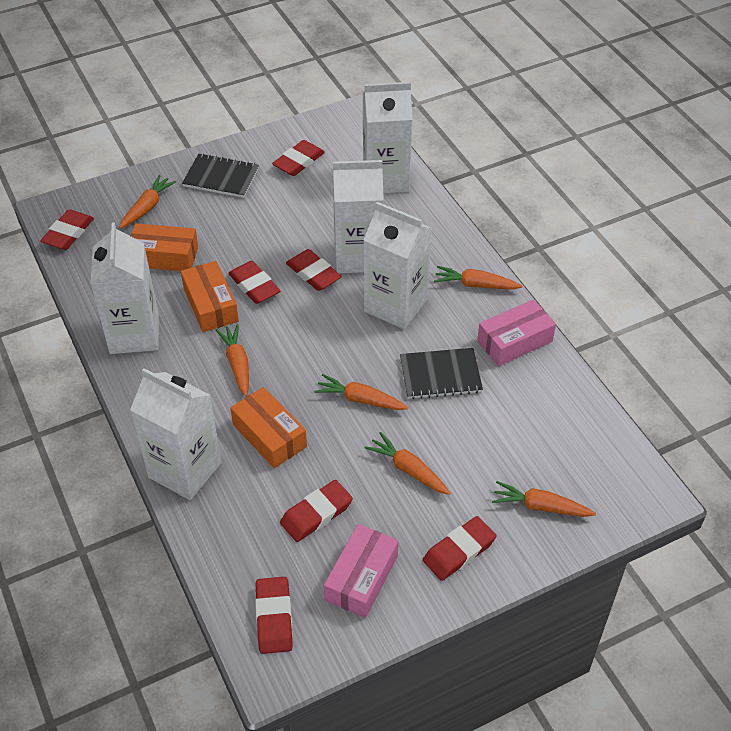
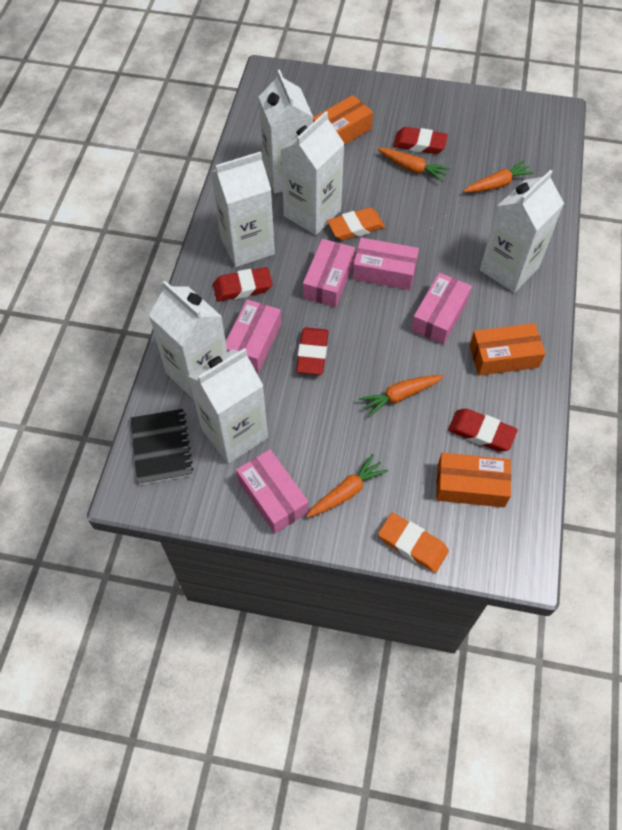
black notebook: 2 -> 1
orange carrot: 6 -> 4
orange eraser: 0 -> 2
pink box: 2 -> 5
red eraser: 7 -> 4
white carton: 5 -> 6

